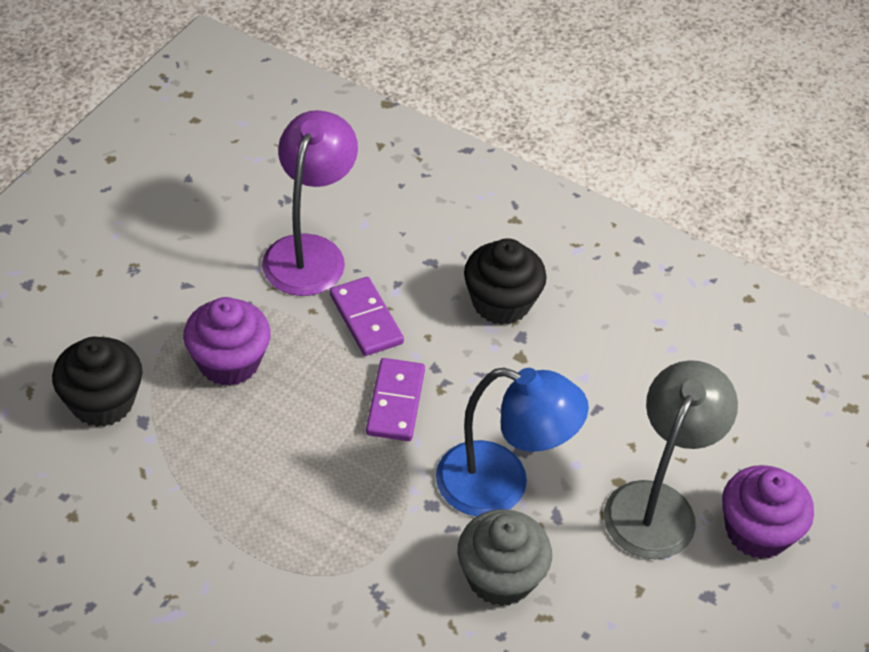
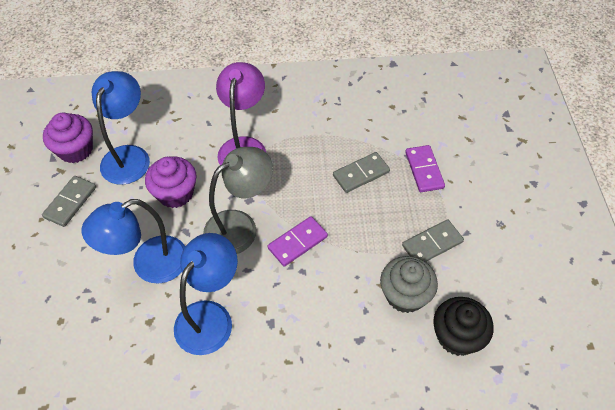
black cupcake: 2 -> 1
blue lamp: 1 -> 3
grey domino: 0 -> 3

